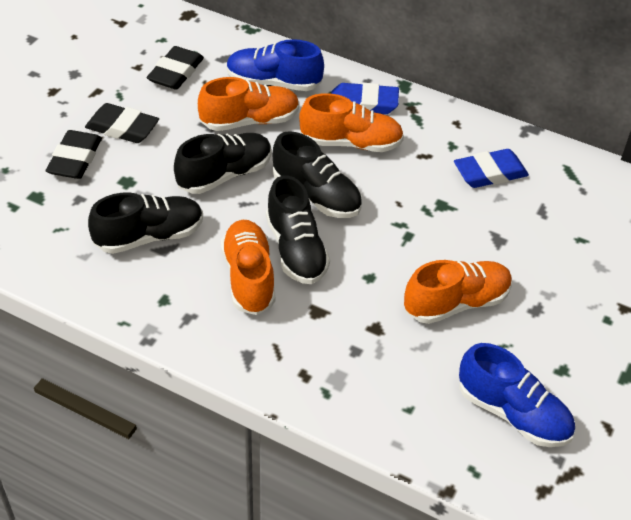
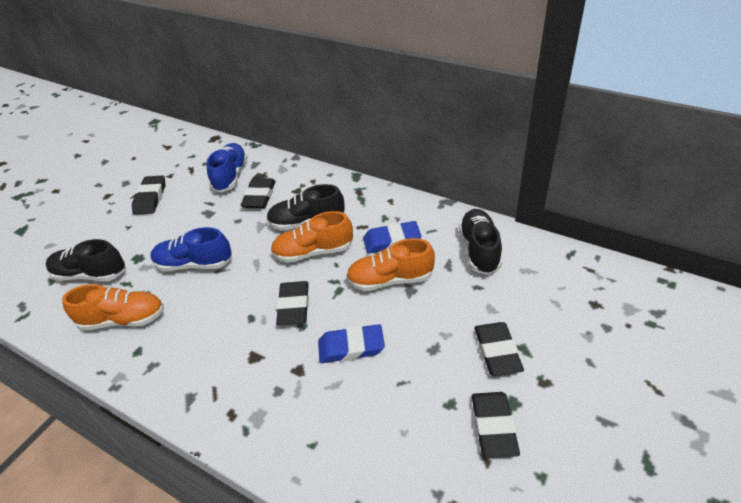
black eraser: 3 -> 5
black shoe: 4 -> 3
orange shoe: 4 -> 3

